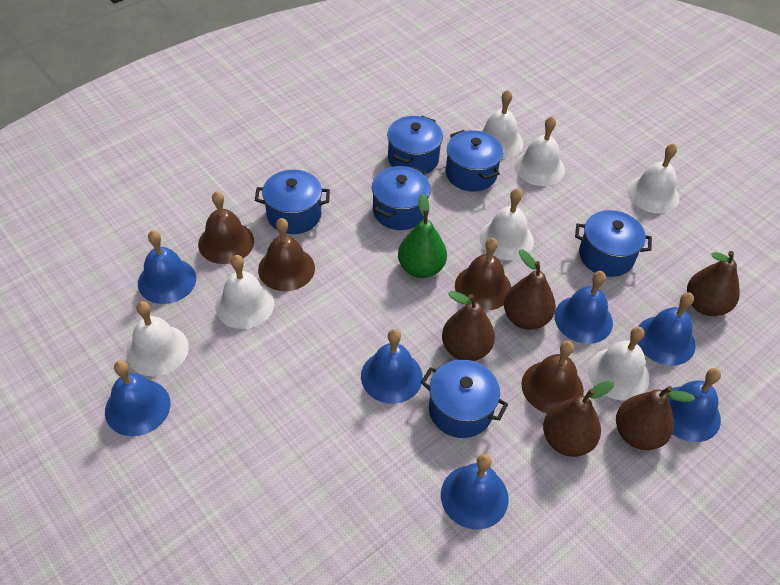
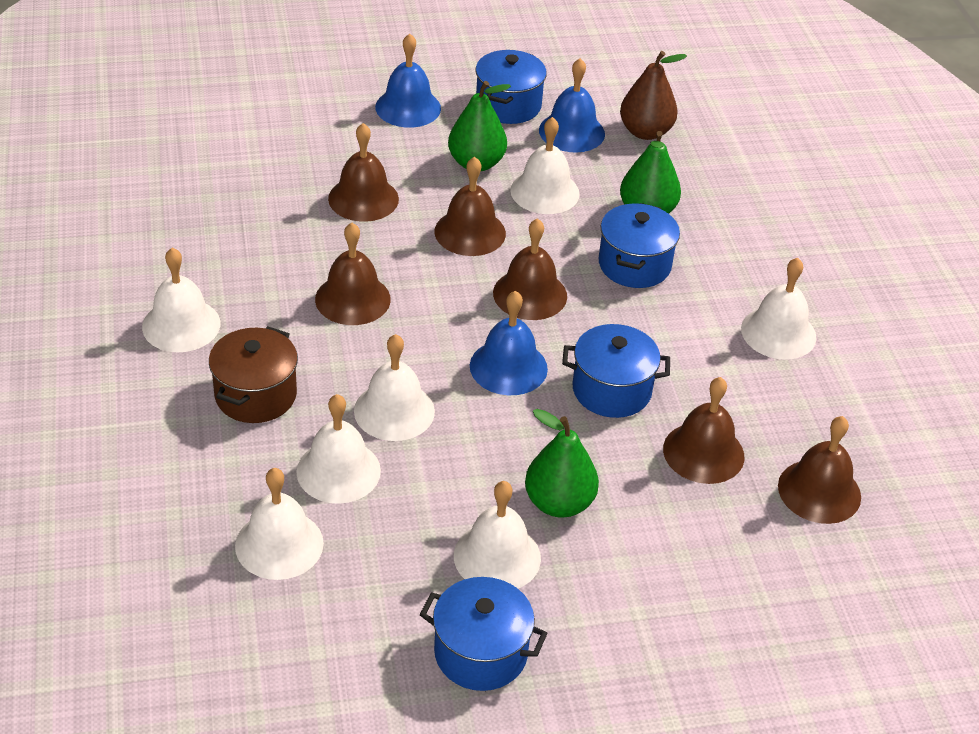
blue bell: 7 -> 3
blue pot: 6 -> 4
brown bell: 4 -> 6
brown pear: 5 -> 1
brown pot: 0 -> 1
green pear: 1 -> 3

